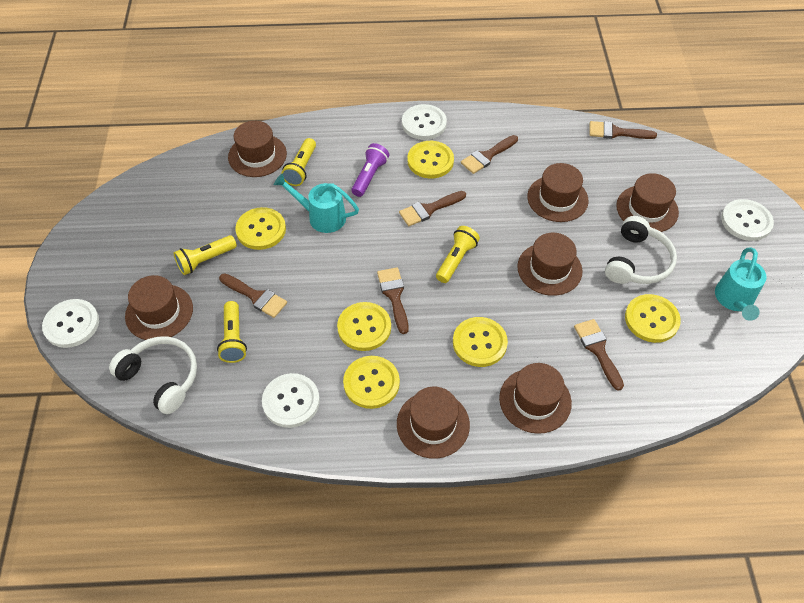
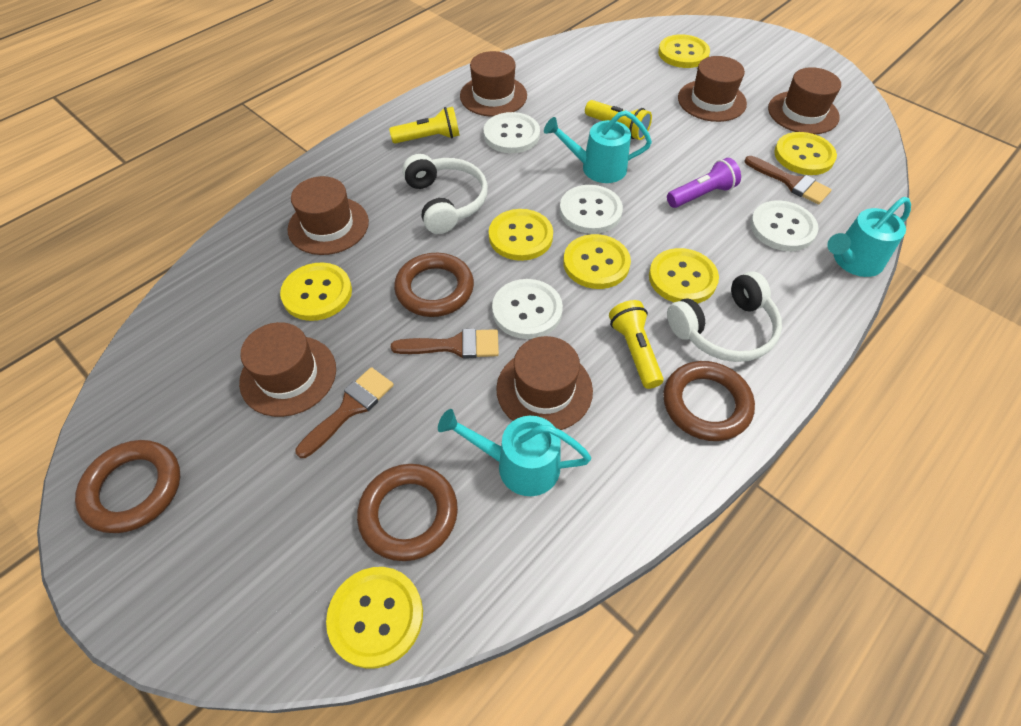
brown brush: 6 -> 3
brown hat: 7 -> 6
brown ring: 0 -> 4
turquoise watering can: 2 -> 3
yellow button: 6 -> 7
yellow flashlight: 4 -> 3

